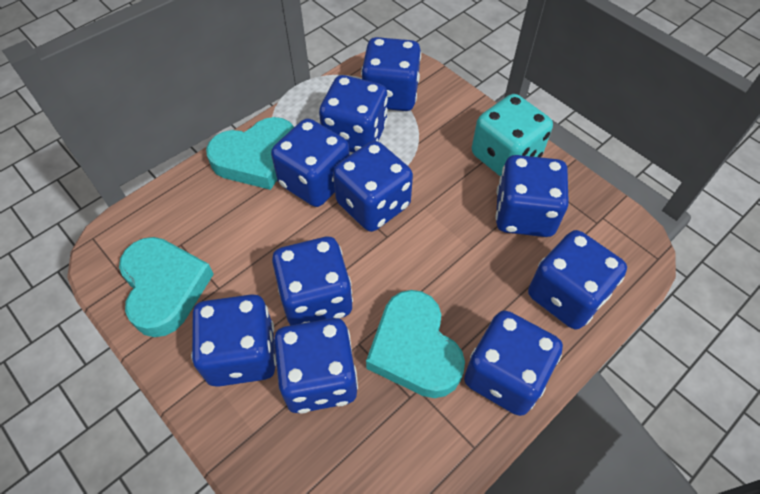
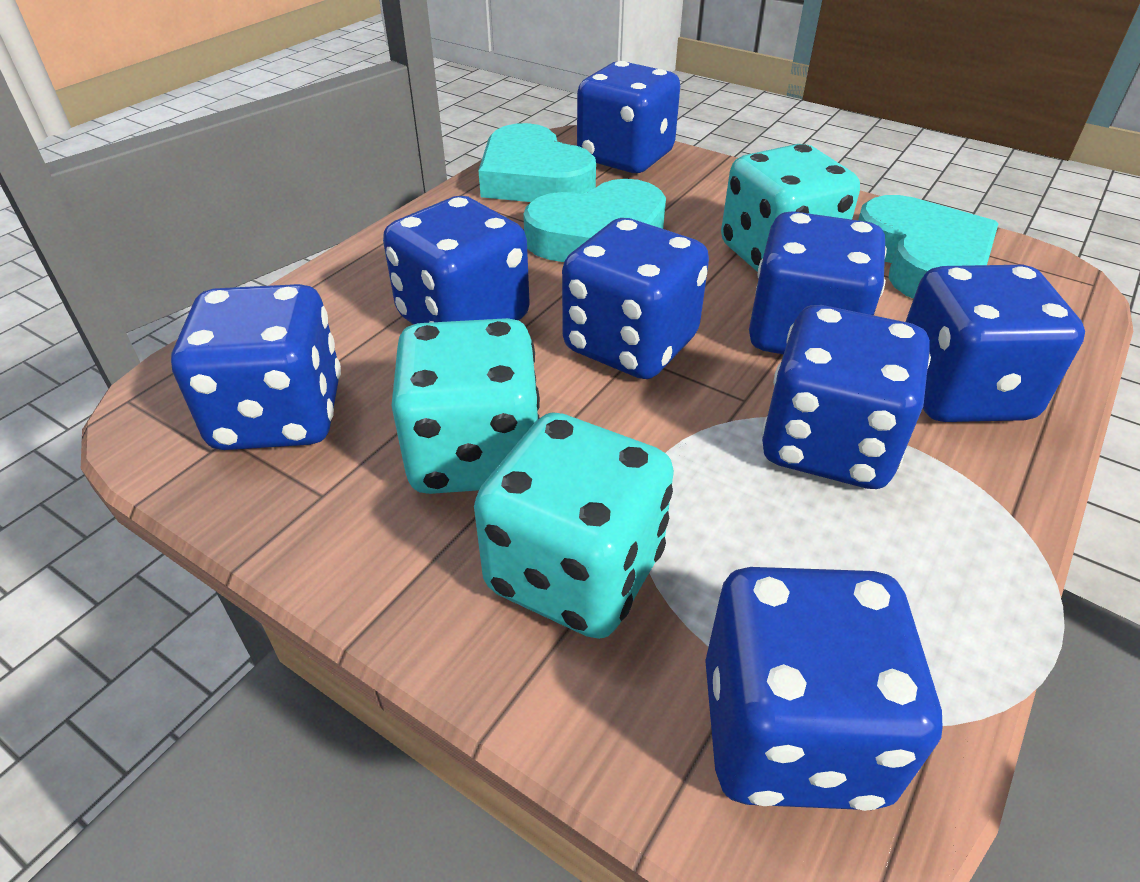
blue dice: 10 -> 8
turquoise dice: 1 -> 3

